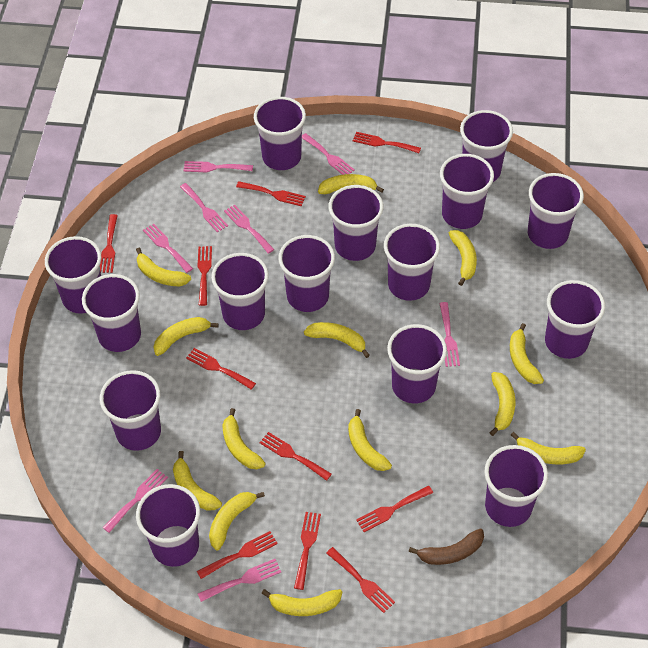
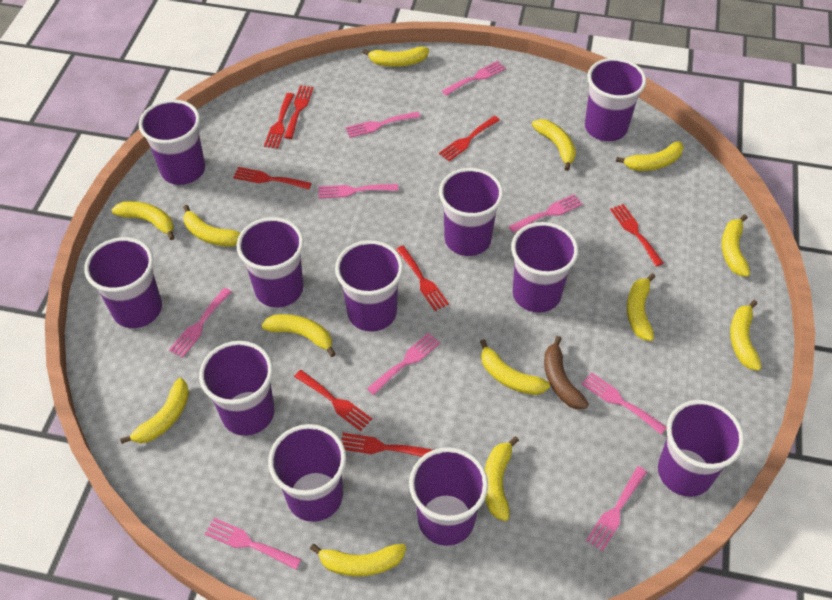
pink fork: 8 -> 9
purple cup: 15 -> 11
red fork: 10 -> 8

